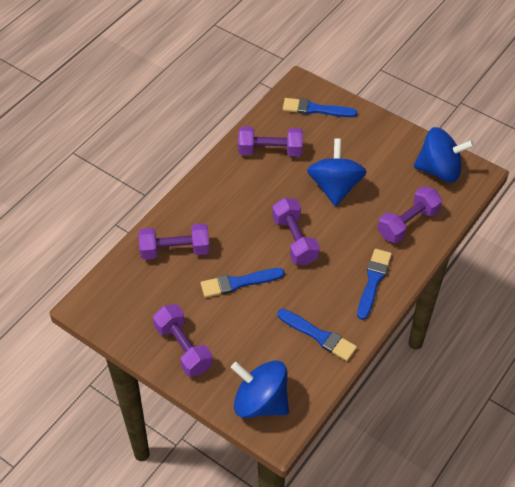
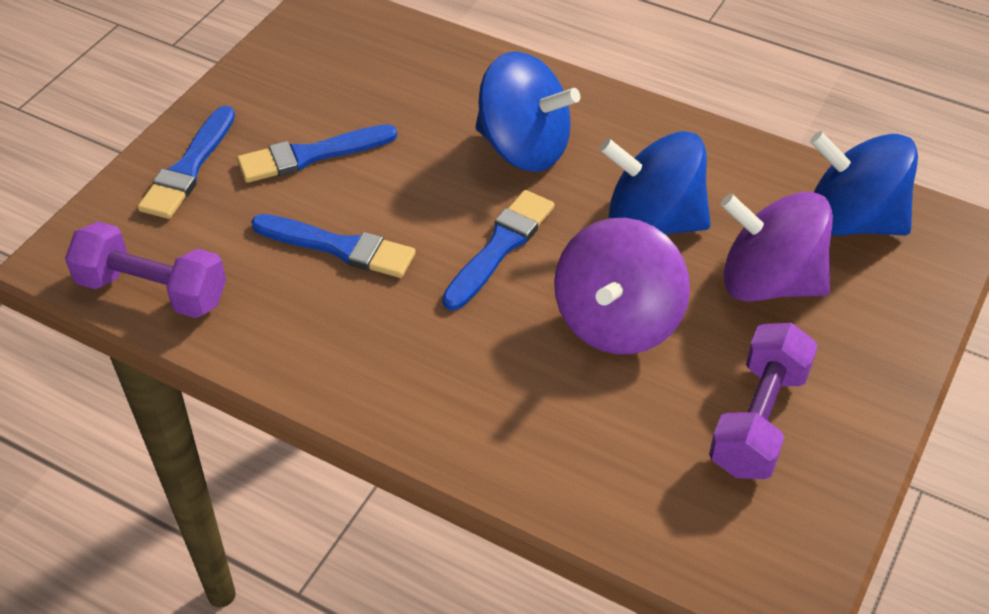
purple dumbbell: 5 -> 2
purple spinning top: 0 -> 2

